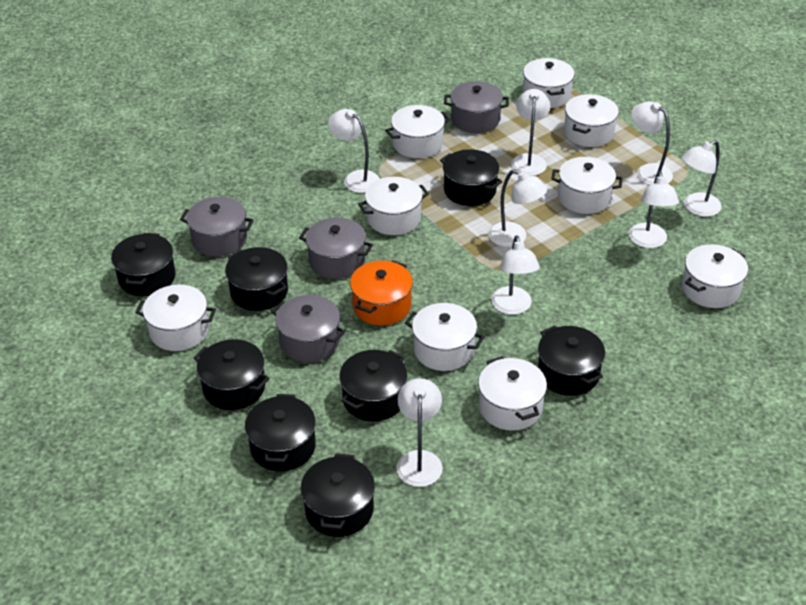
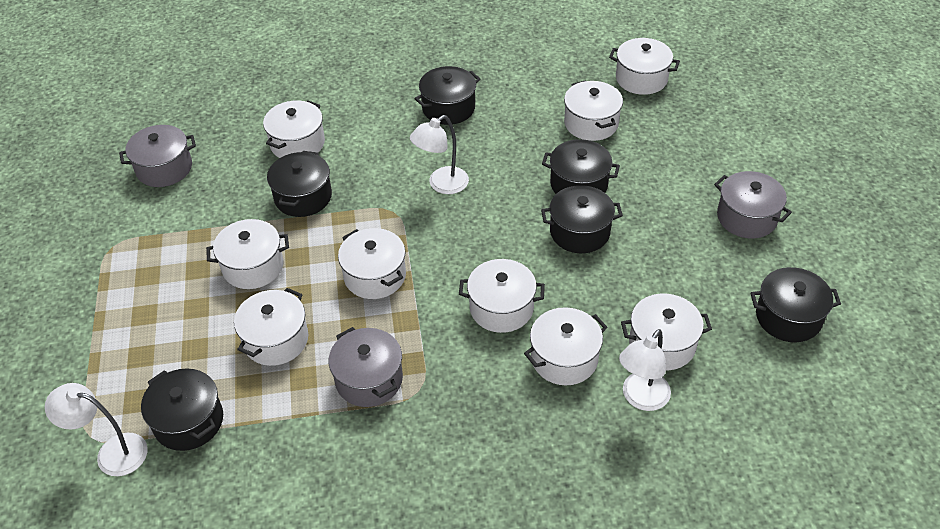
black pot: 8 -> 6
grey pot: 4 -> 3
orange pot: 1 -> 0
white lamp: 8 -> 3

